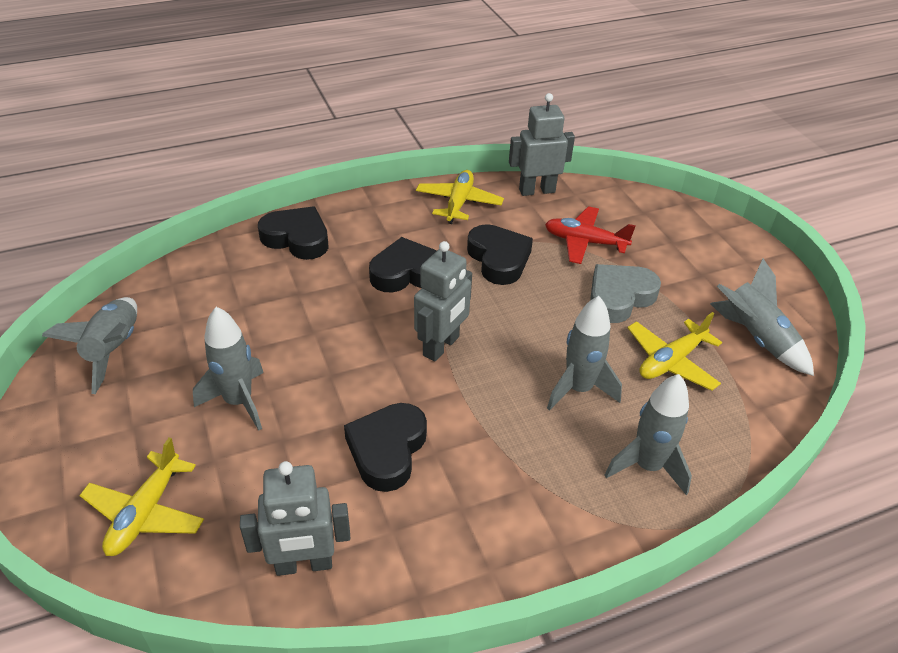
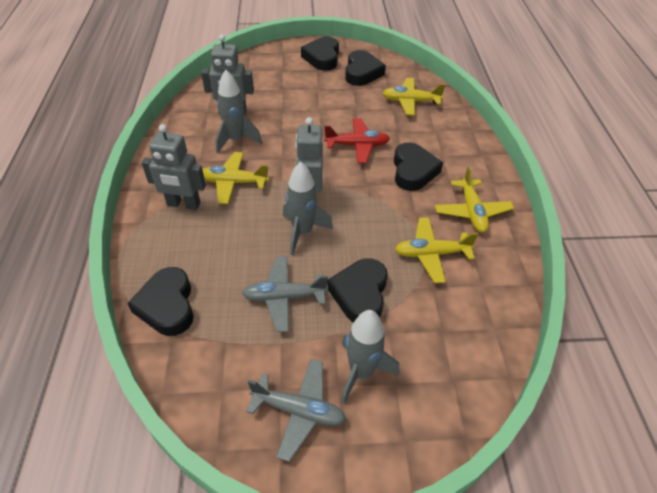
black heart: 4 -> 5
grey heart: 1 -> 0
grey plane: 0 -> 2
grey rocket: 5 -> 3
yellow plane: 3 -> 4

